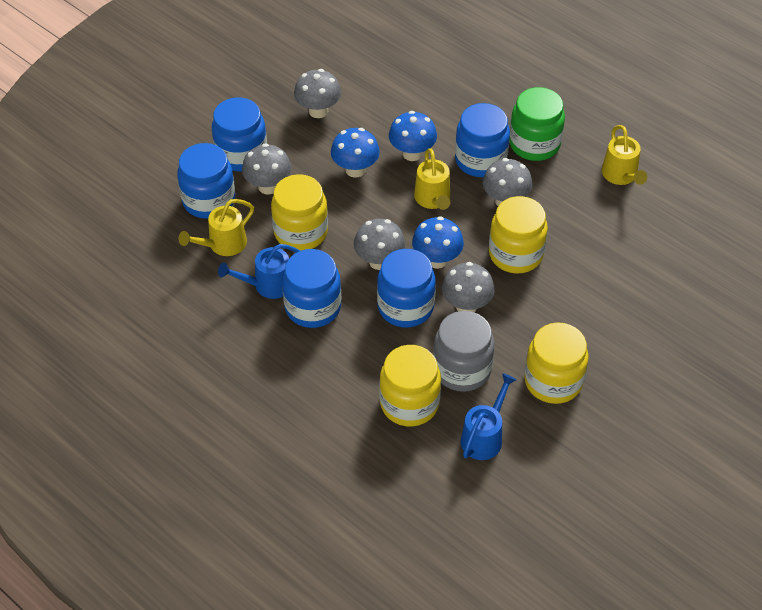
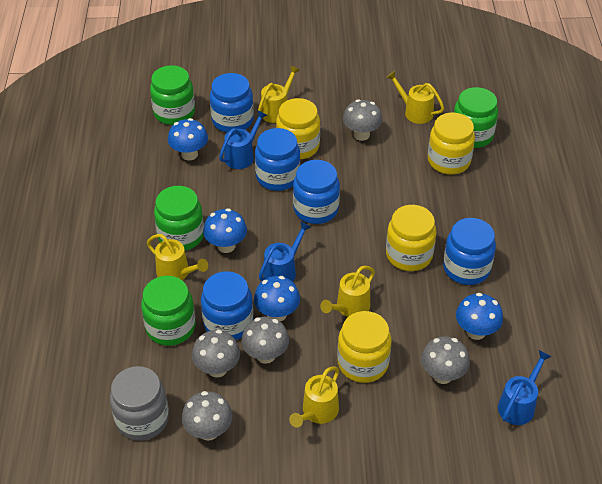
blue mushroom: 3 -> 4
blue watering can: 2 -> 3
green jar: 1 -> 4
yellow watering can: 3 -> 5

